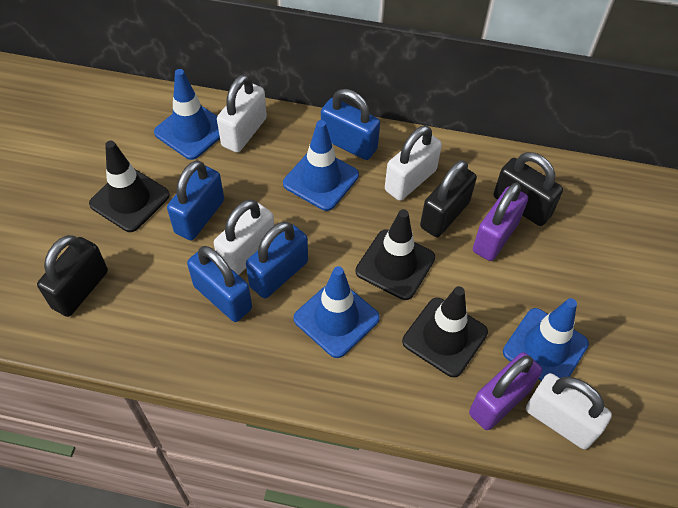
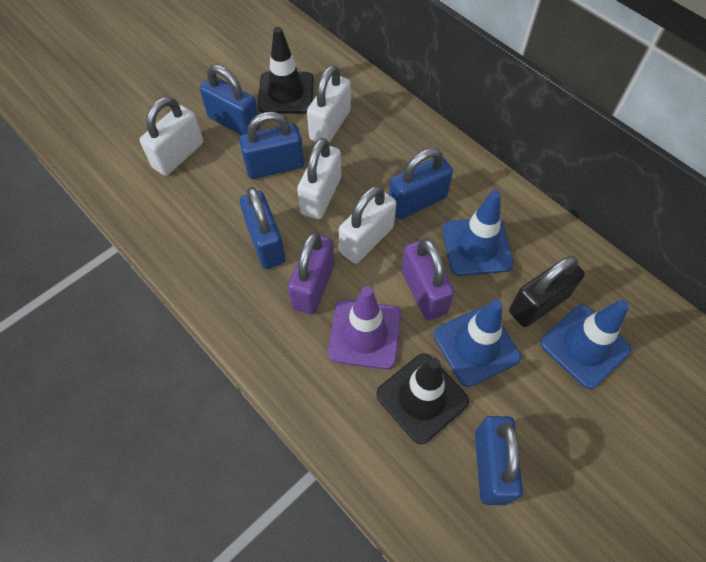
black padlock: 3 -> 1
black traffic cone: 3 -> 2
blue padlock: 4 -> 5
blue traffic cone: 4 -> 3
purple traffic cone: 0 -> 1

